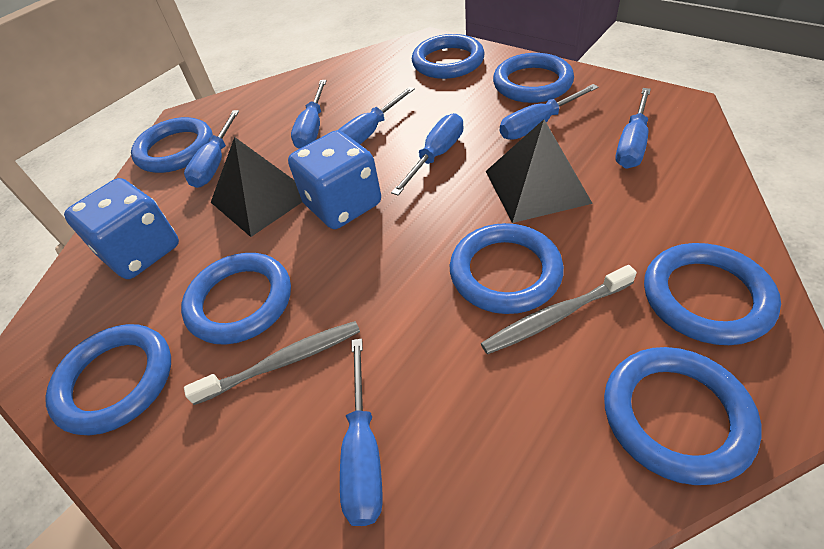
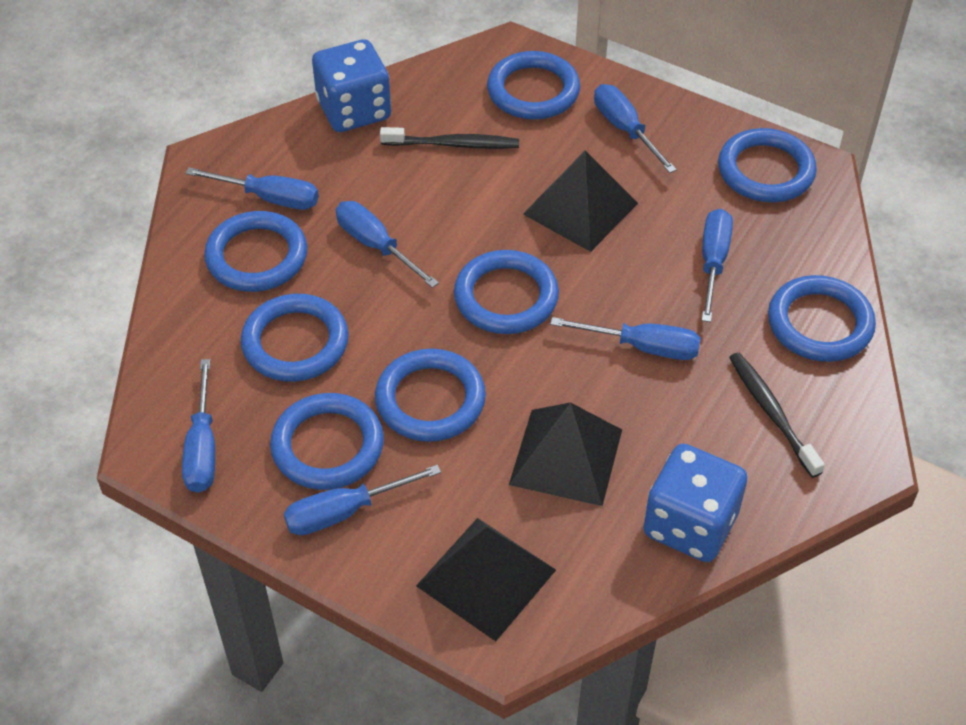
black pyramid: 2 -> 3
black toothbrush: 0 -> 2
grey toothbrush: 2 -> 0

